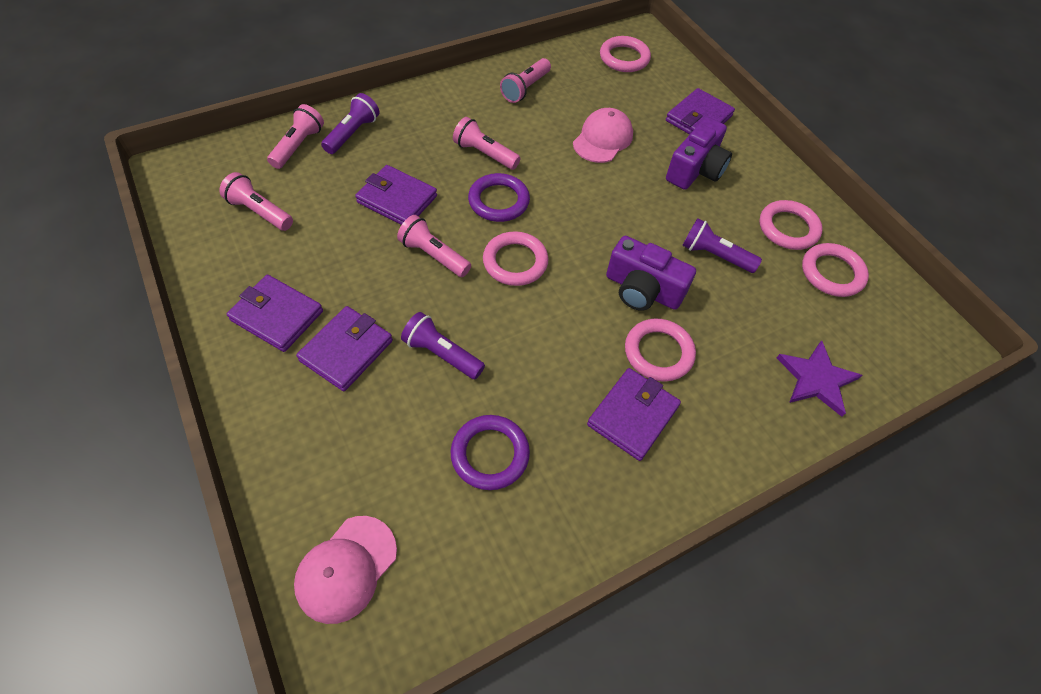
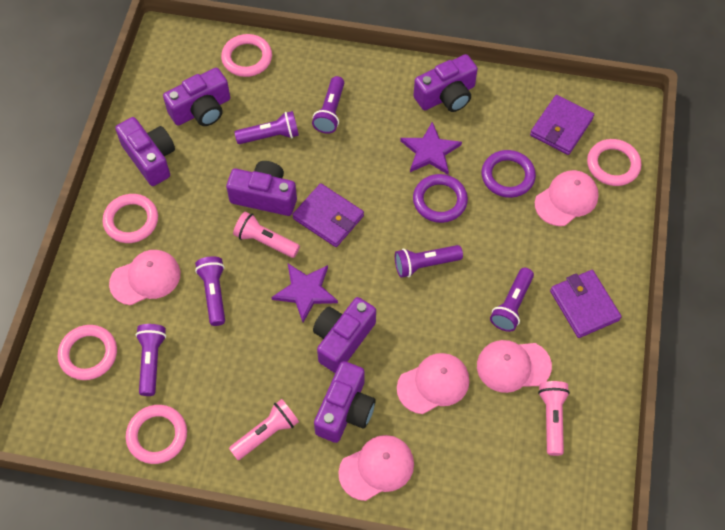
pink cap: 2 -> 5
pink flashlight: 5 -> 3
purple camera: 2 -> 6
purple flashlight: 3 -> 6
purple star: 1 -> 2
purple wallet: 5 -> 3

